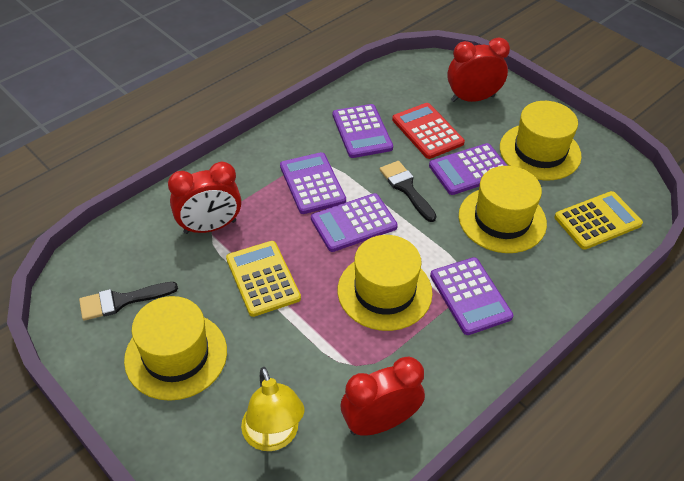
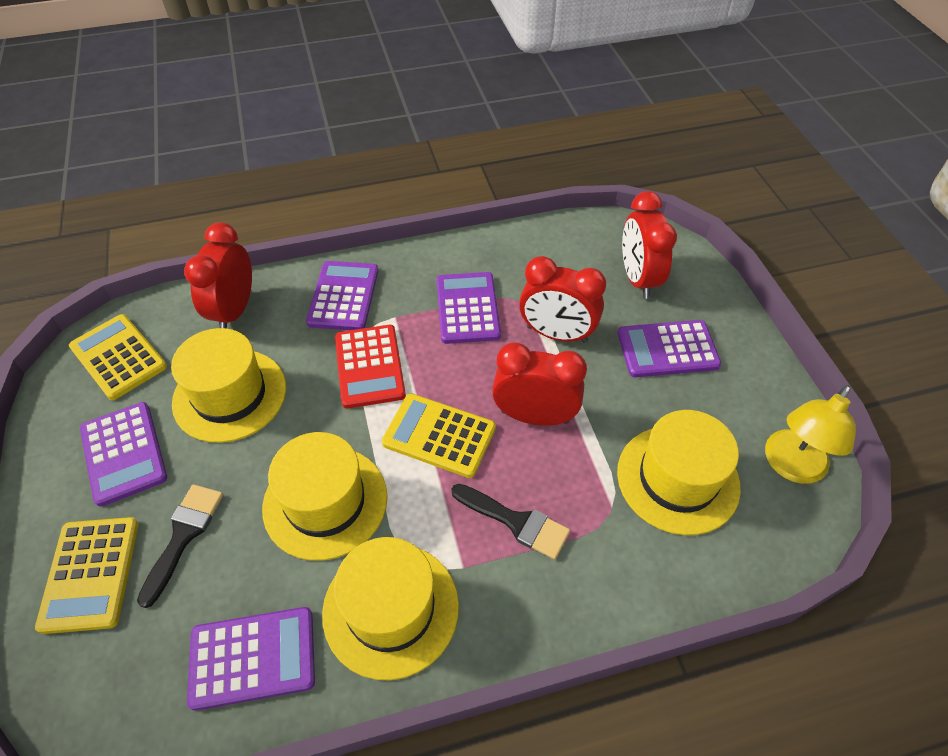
red clock: 3 -> 4
yellow calculator: 2 -> 3

